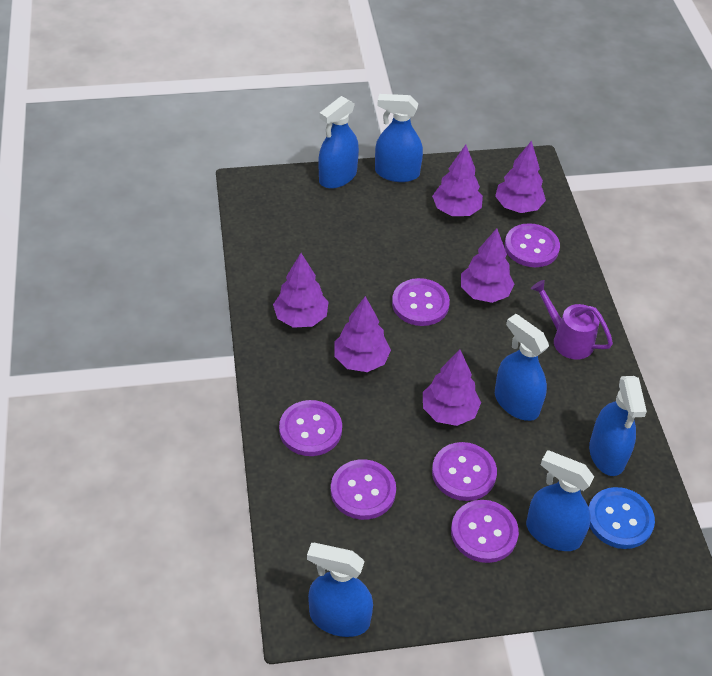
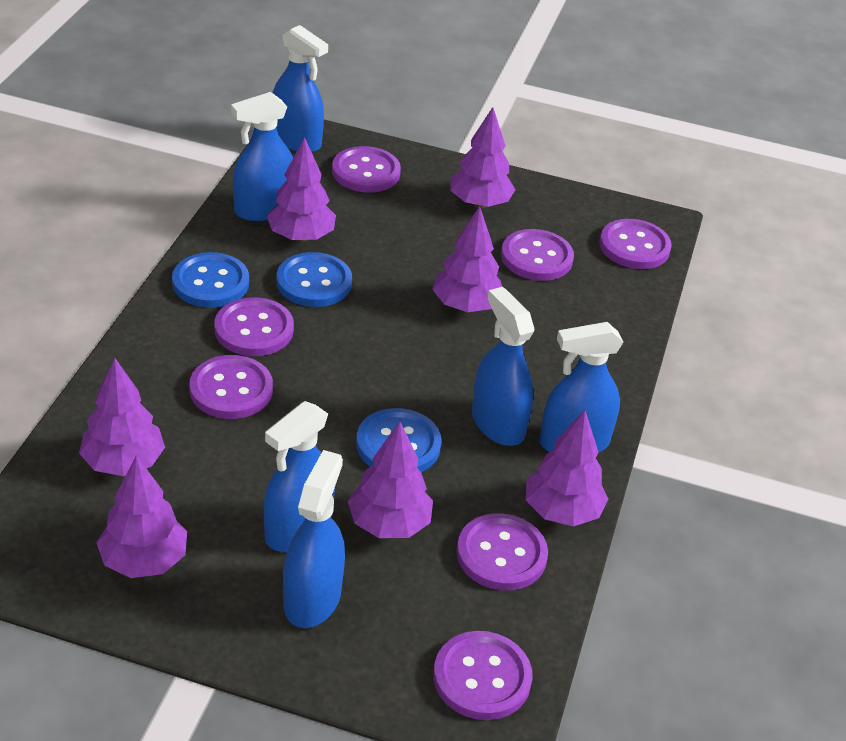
blue button: 1 -> 3
purple button: 6 -> 7
purple tree: 6 -> 7
purple watering can: 1 -> 0

